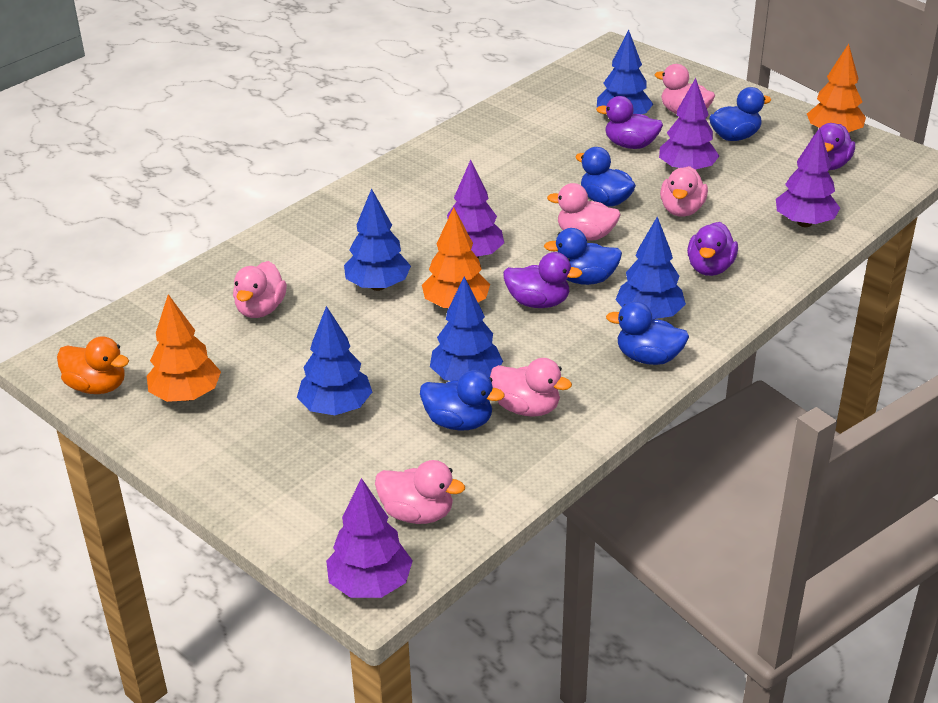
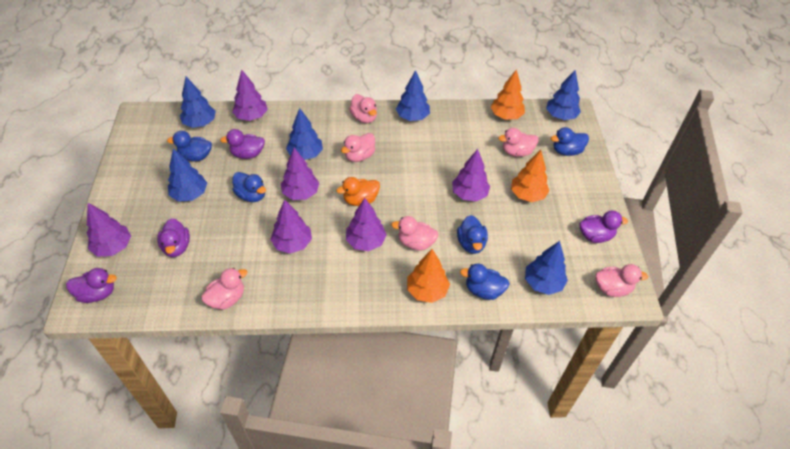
blue tree: 5 -> 6
purple tree: 4 -> 6

